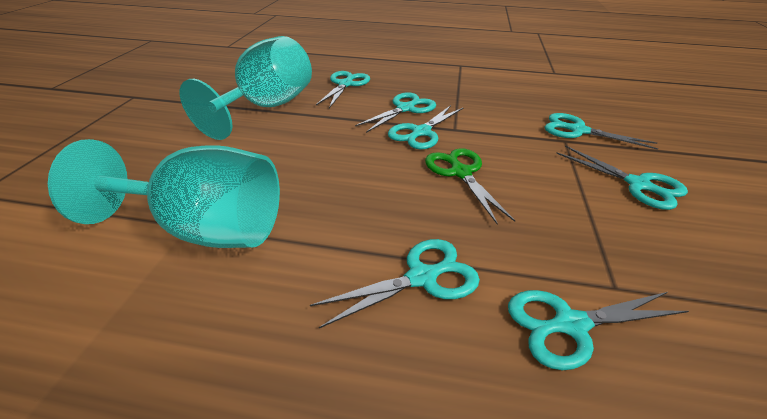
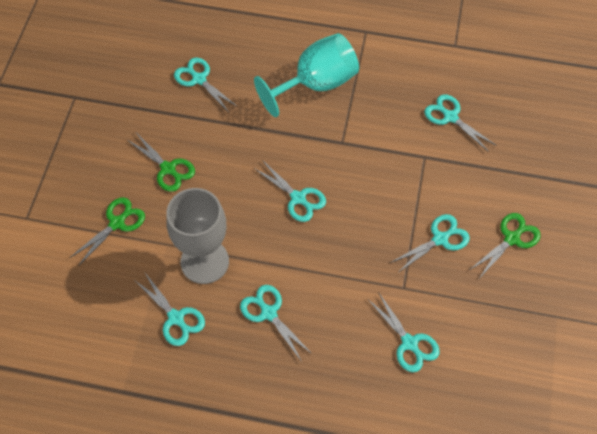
green scissors: 1 -> 3
grey goblet: 0 -> 1
turquoise goblet: 2 -> 1

